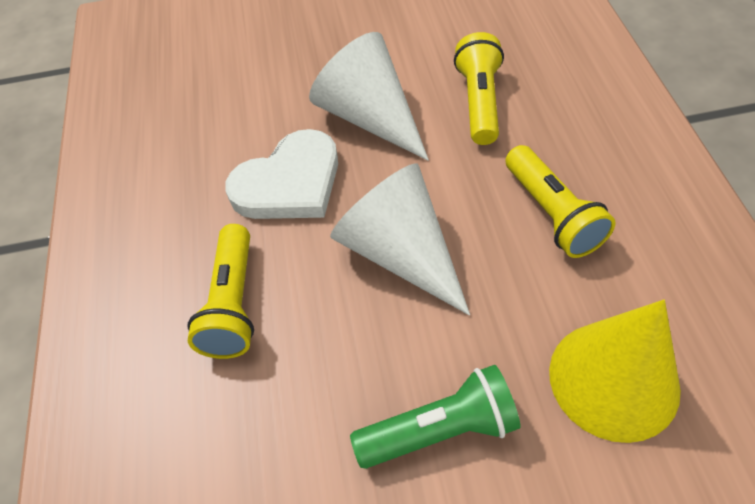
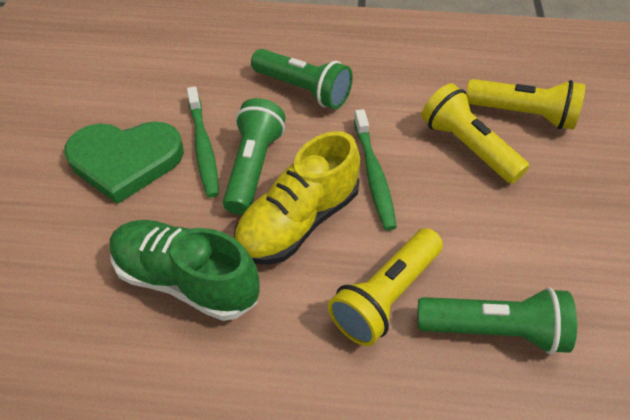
green flashlight: 1 -> 3
green heart: 0 -> 1
green shoe: 0 -> 1
green toothbrush: 0 -> 2
white cone: 2 -> 0
white heart: 1 -> 0
yellow cone: 1 -> 0
yellow shoe: 0 -> 1

